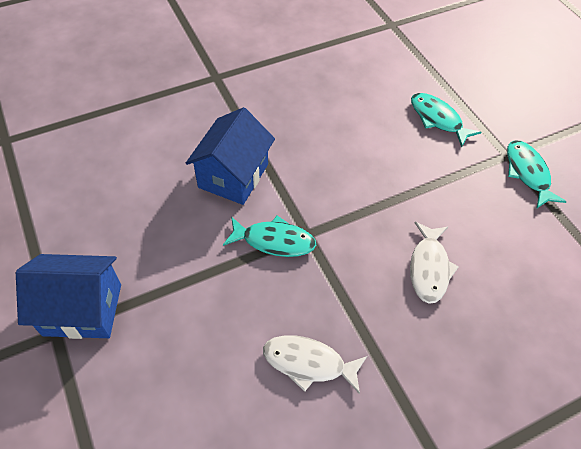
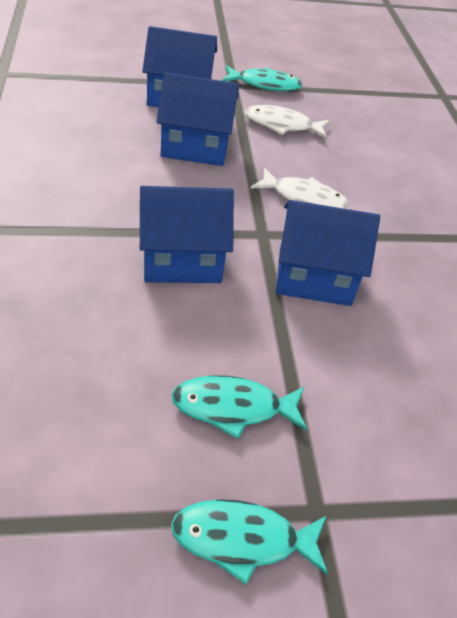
blue house: 2 -> 4

